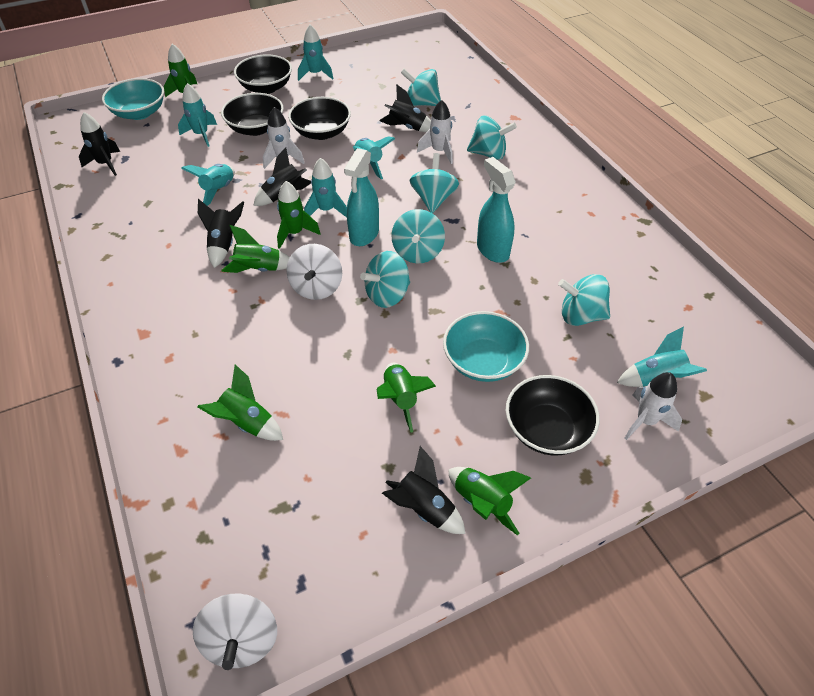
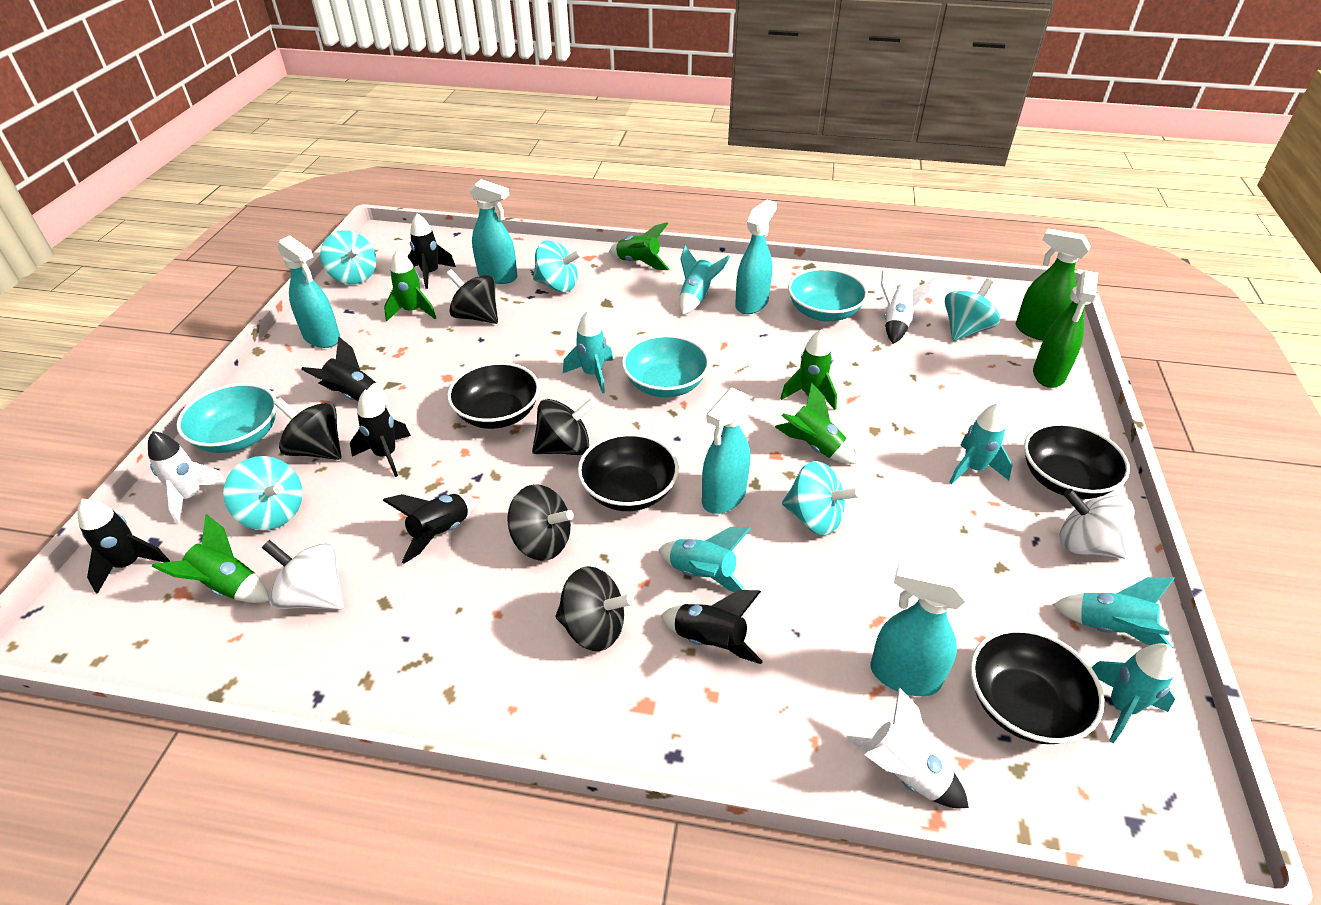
black rocket: 5 -> 6
black spinning top: 0 -> 5
green rocket: 6 -> 5
green spray bottle: 0 -> 2
turquoise bowl: 2 -> 3
turquoise spinning top: 6 -> 5
turquoise spray bottle: 2 -> 5

